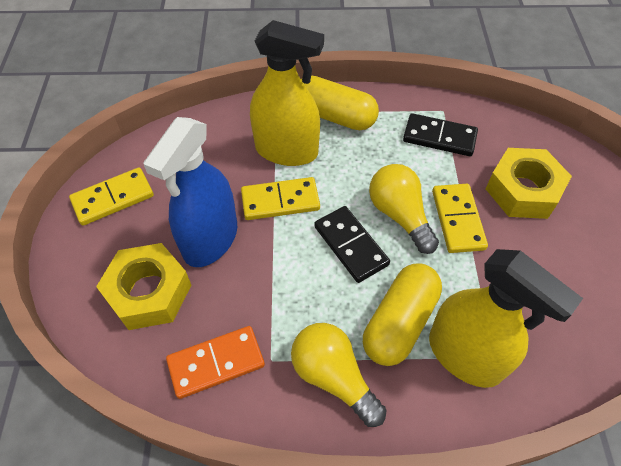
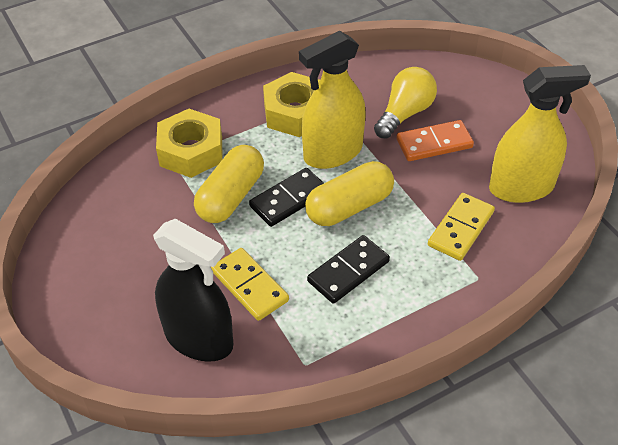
black spray bottle: 0 -> 1
blue spray bottle: 1 -> 0
yellow domino: 3 -> 2
yellow light bulb: 2 -> 1

